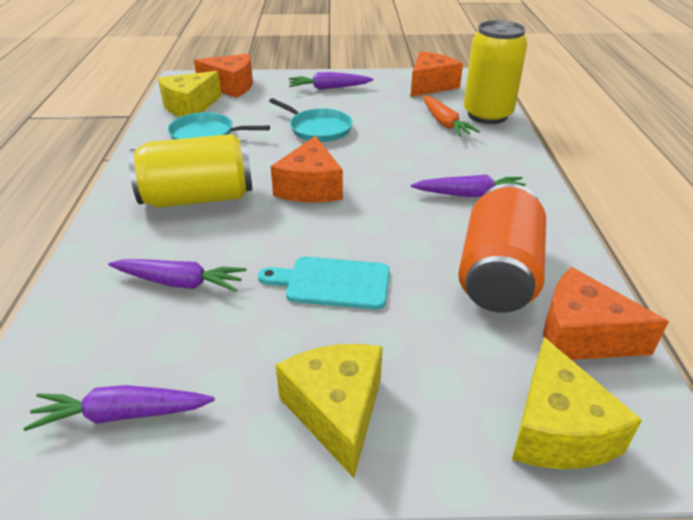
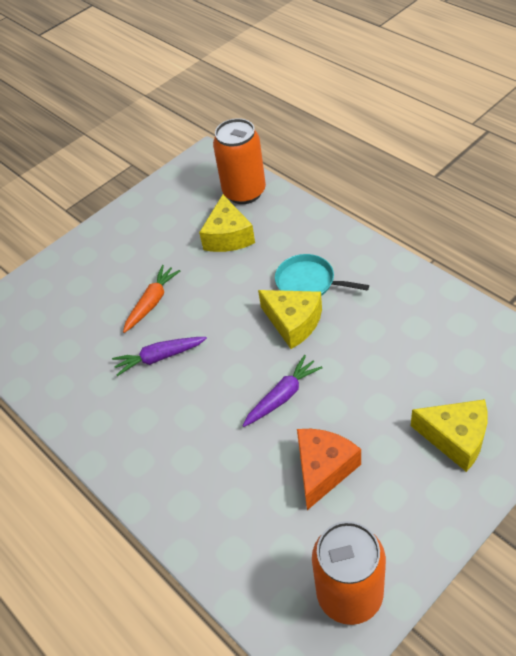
orange can: 1 -> 2
orange cheese: 4 -> 1
purple carrot: 4 -> 2
turquoise cutting board: 1 -> 0
turquoise pan: 2 -> 1
yellow can: 2 -> 0

